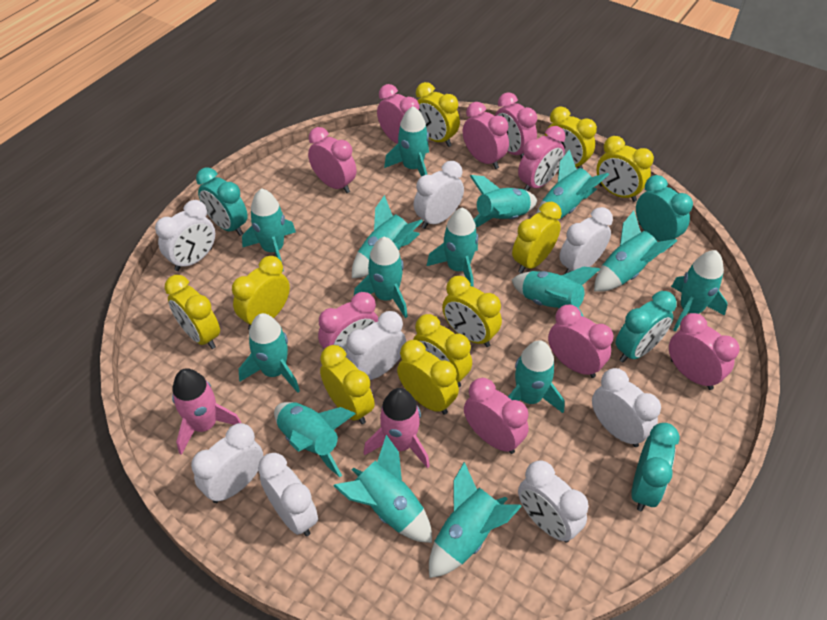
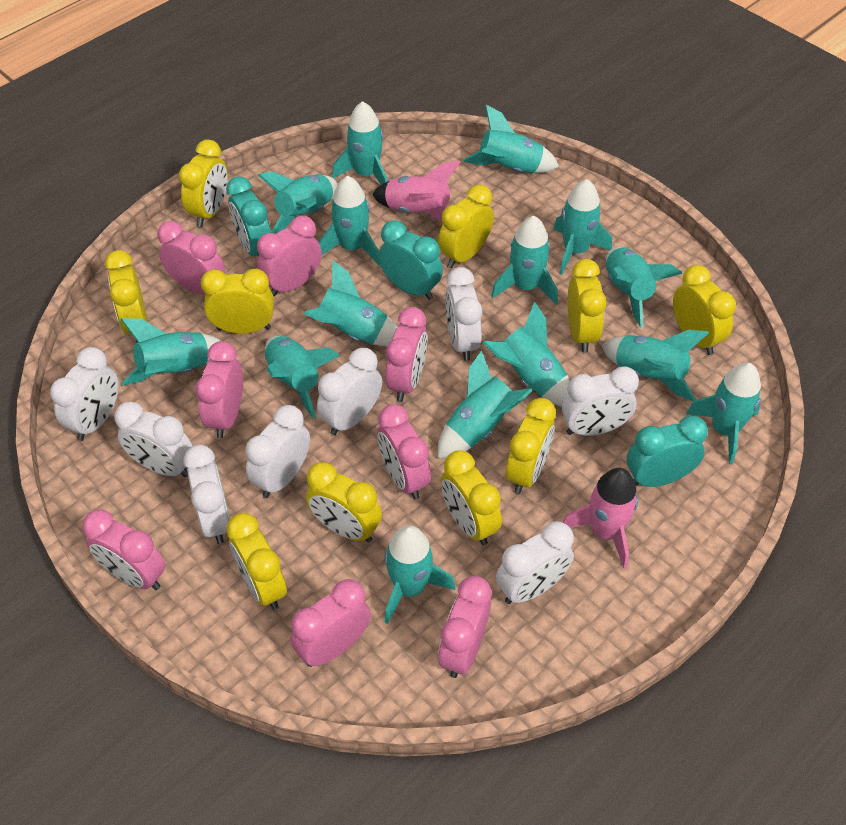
pink clock: 9 -> 8
turquoise clock: 4 -> 3

